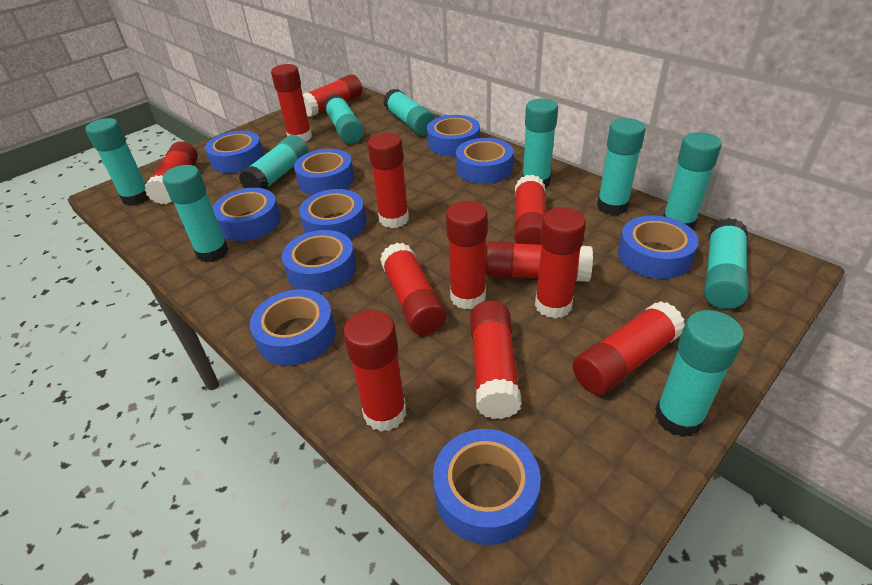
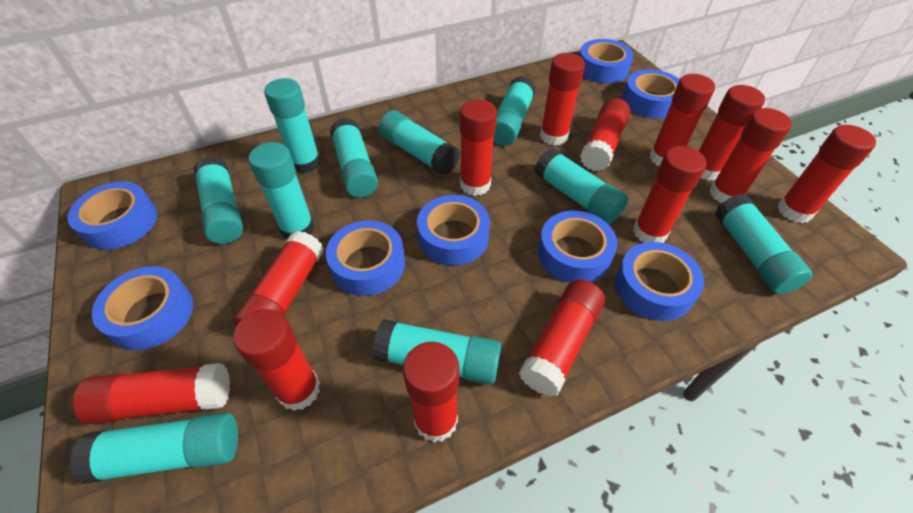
blue tape: 10 -> 8
red glue stick: 12 -> 13

